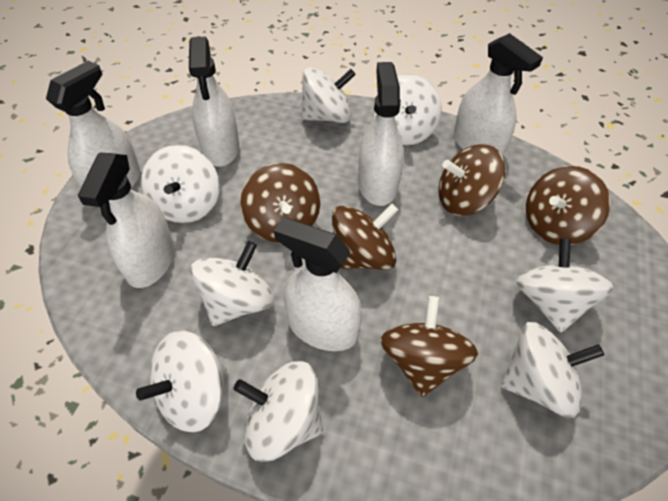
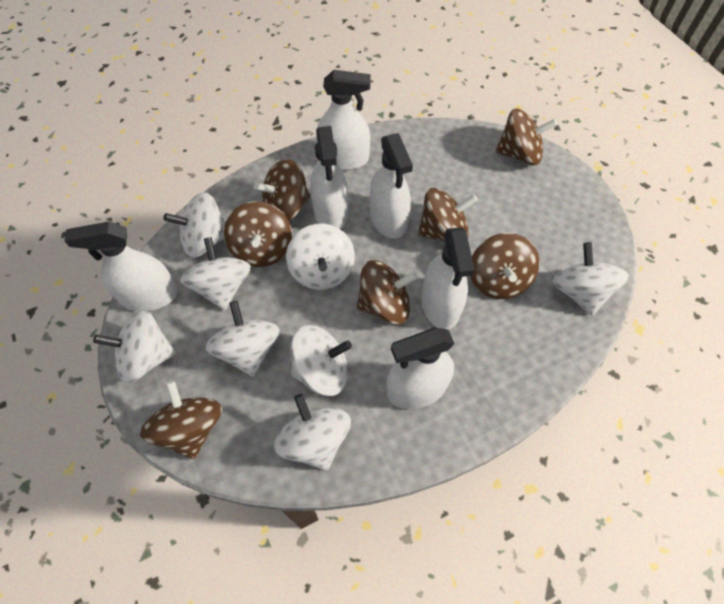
brown spinning top: 5 -> 7

